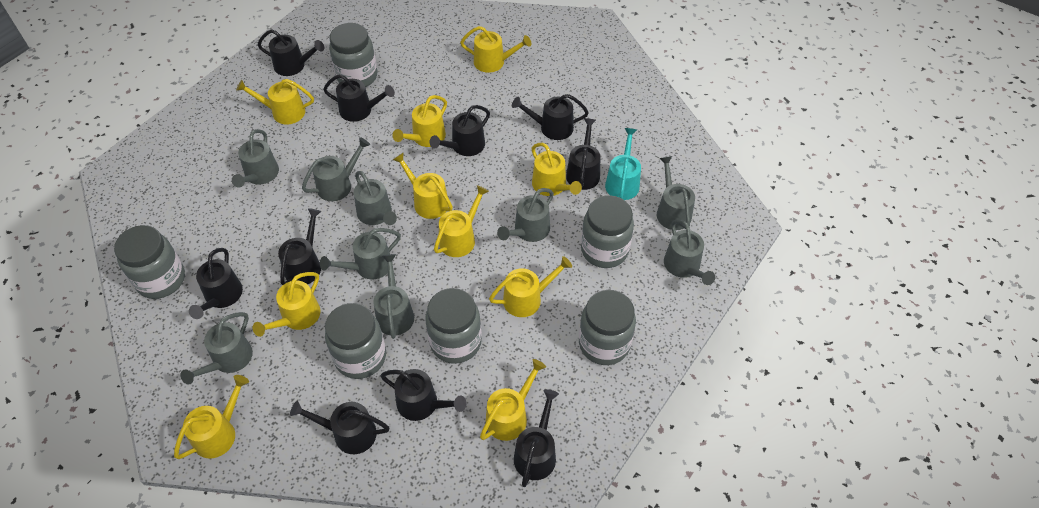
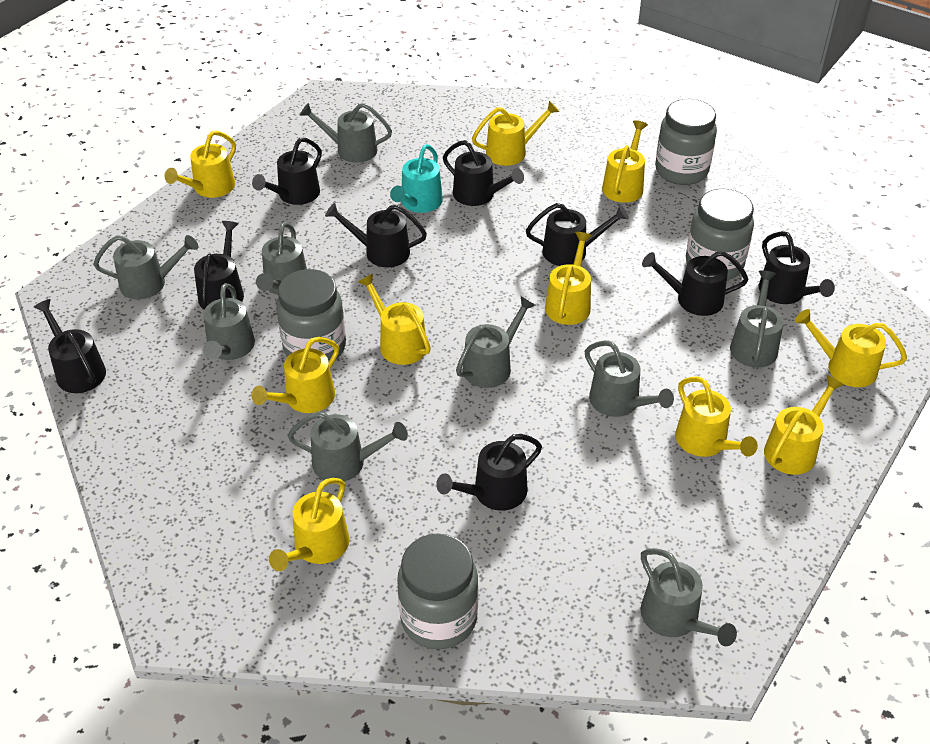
black watering can: 10 -> 9
grey jar: 6 -> 4

